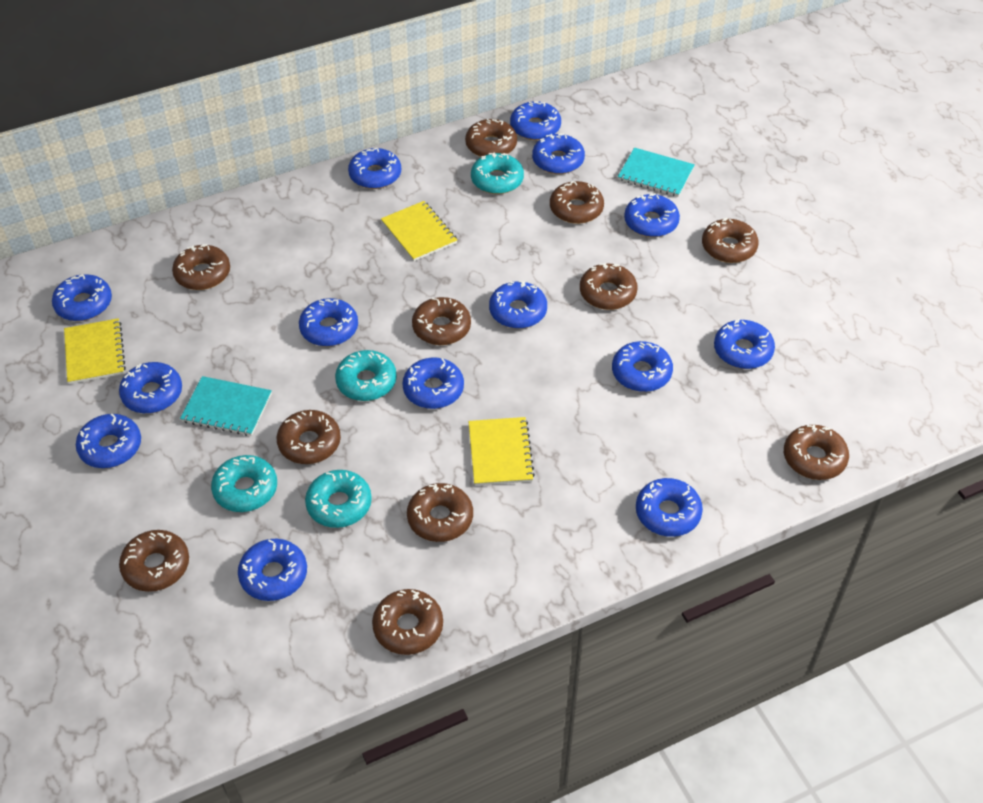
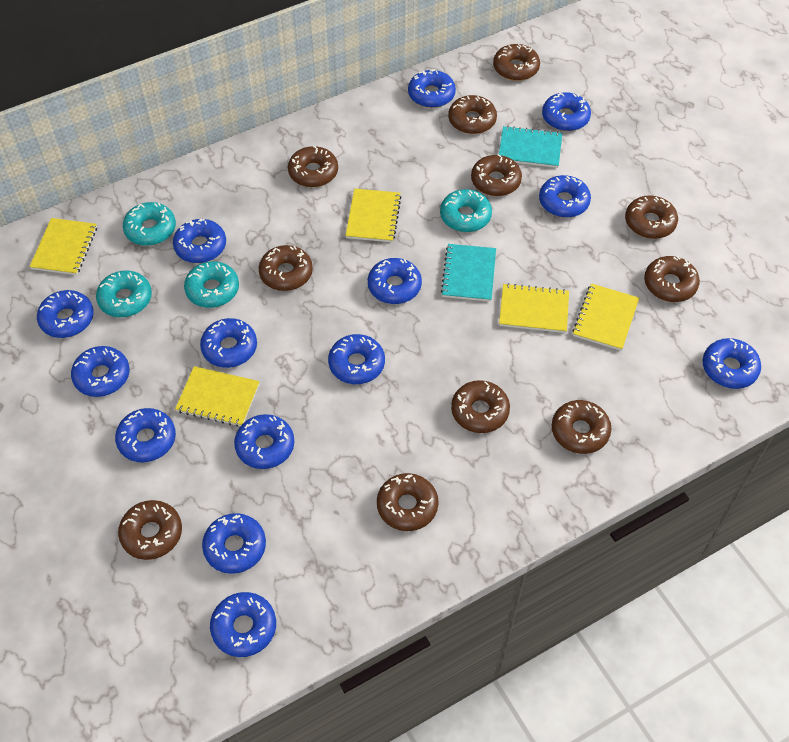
yellow notebook: 3 -> 5

